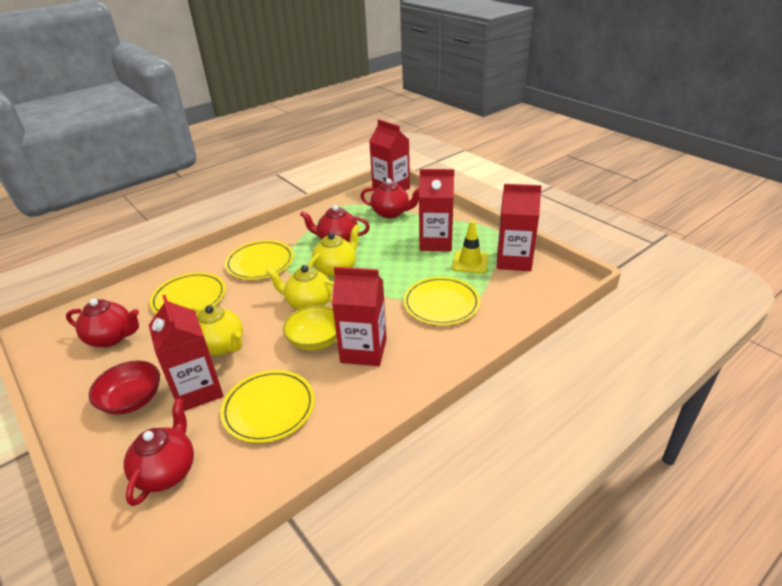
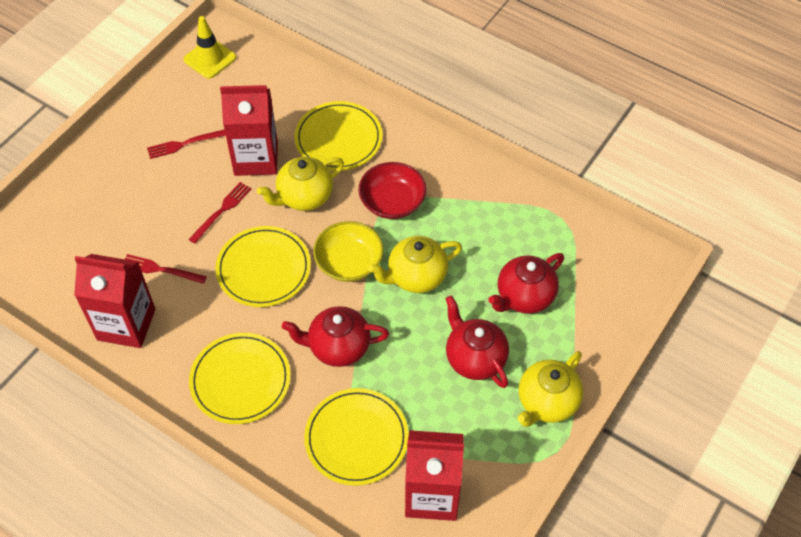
red carton: 5 -> 3
red fork: 0 -> 3
red teapot: 4 -> 3

